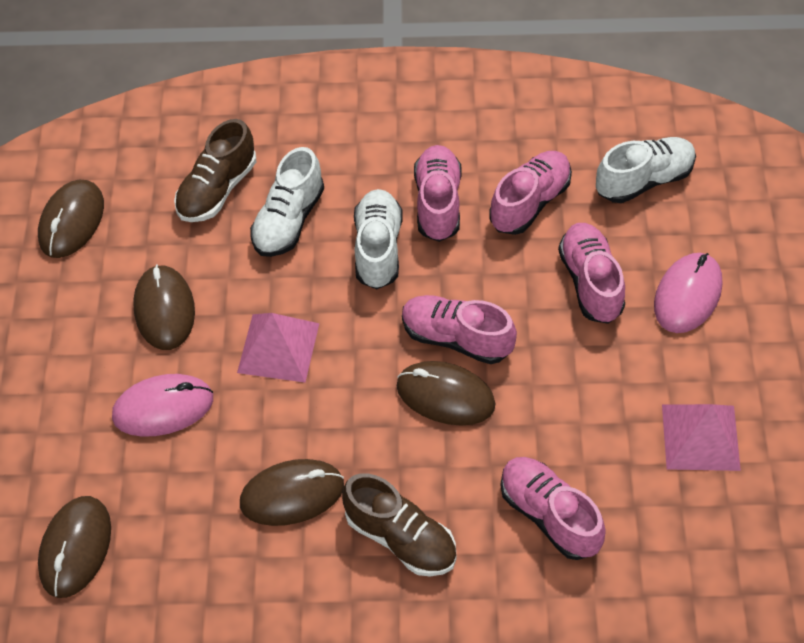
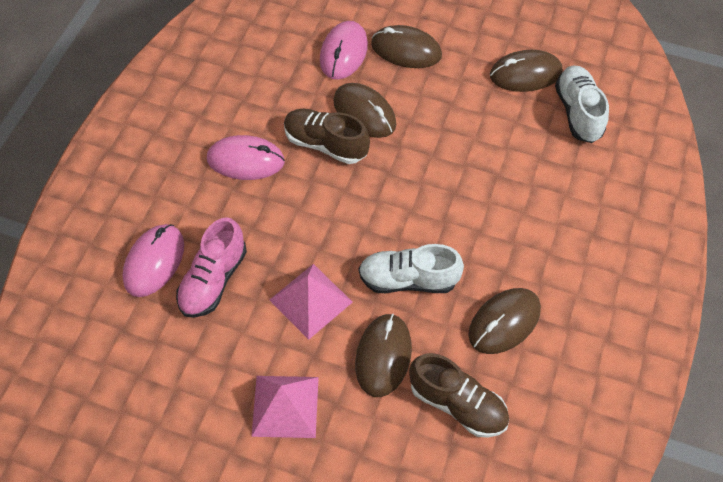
pink mouse: 2 -> 3
pink shoe: 5 -> 1
white shoe: 3 -> 2

